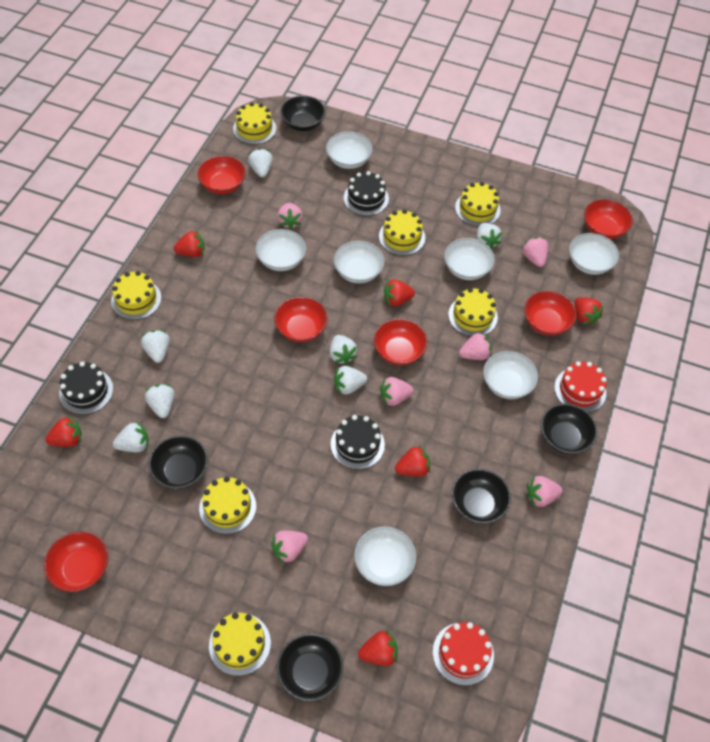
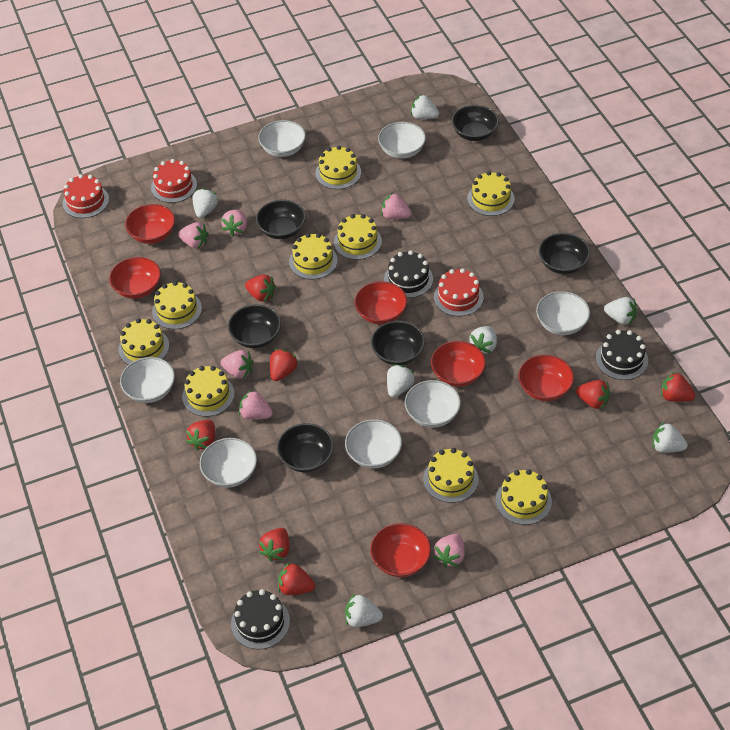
black bowl: 5 -> 6
red cake: 2 -> 3
red strawberry: 6 -> 7
yellow cake: 7 -> 9

